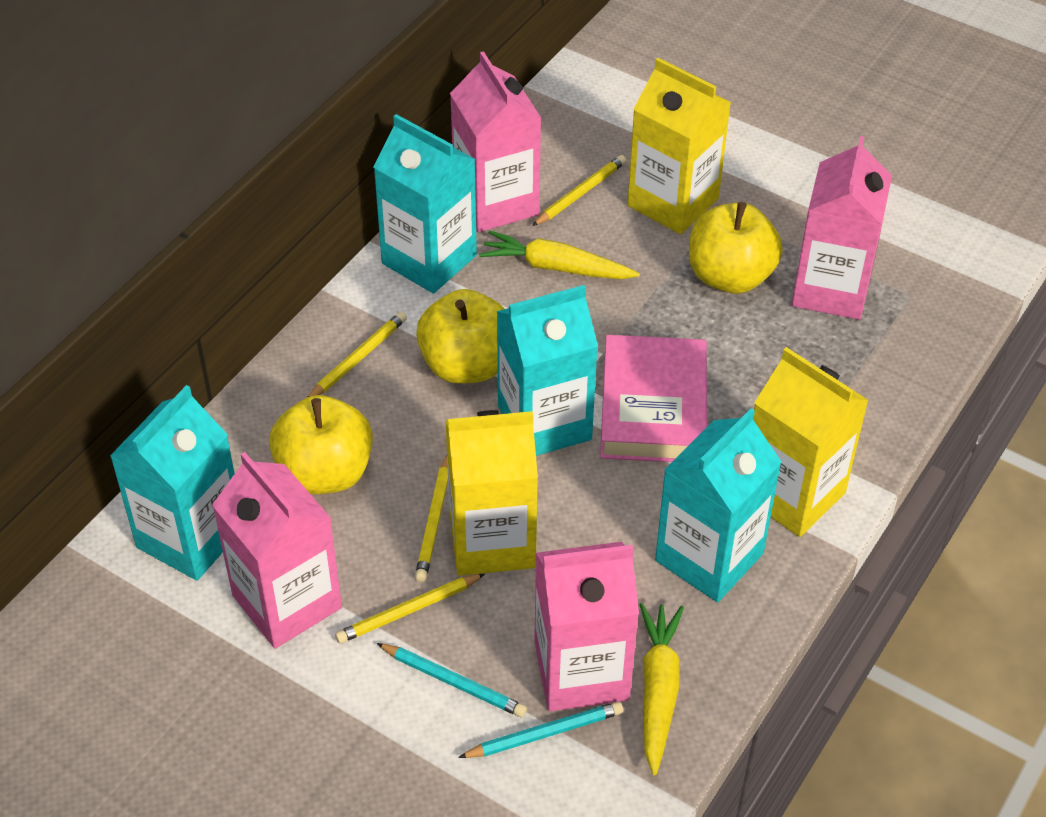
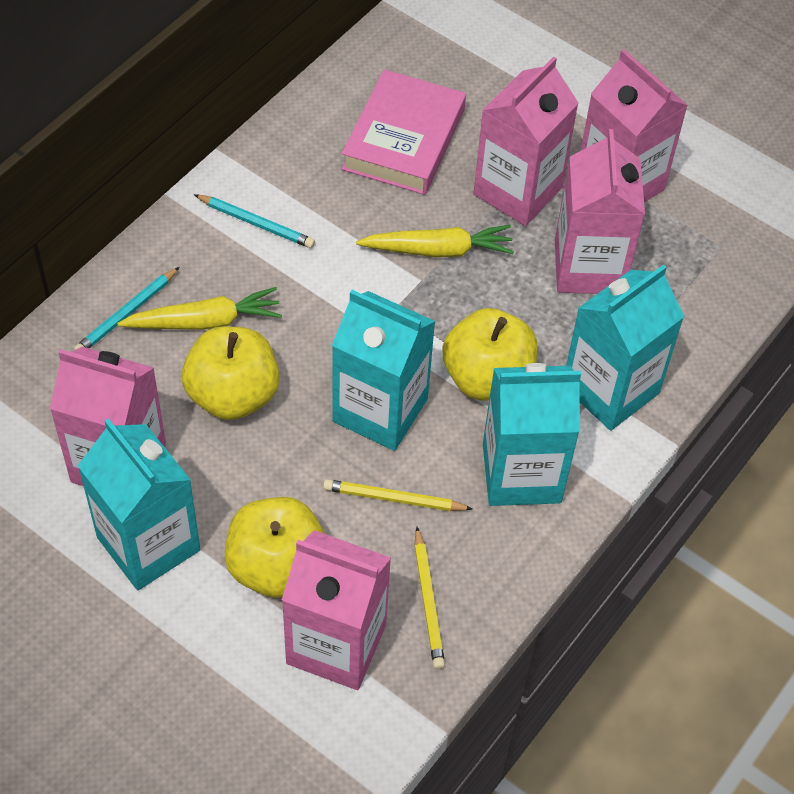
pink carton: 4 -> 5
yellow carton: 3 -> 0
yellow pencil: 4 -> 2

